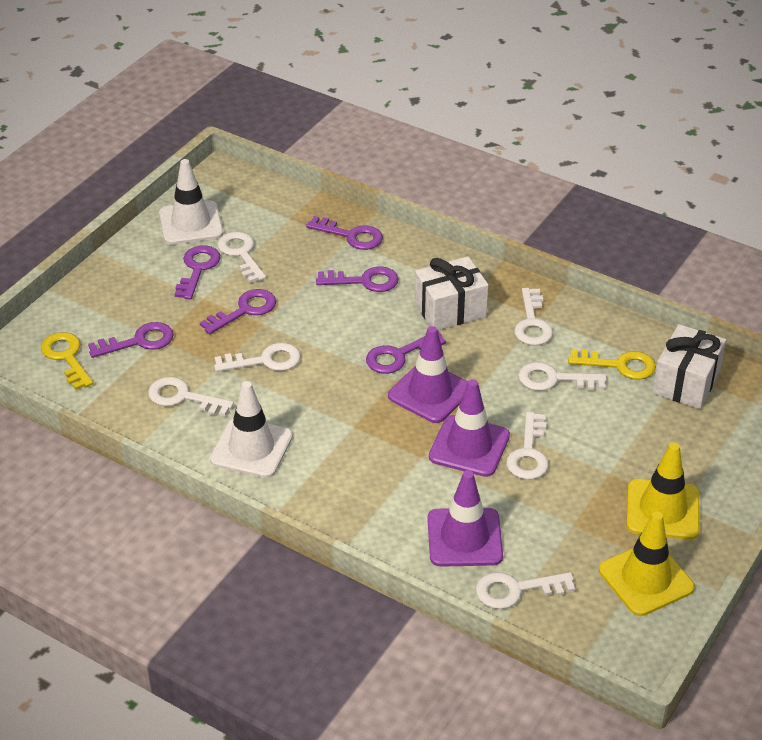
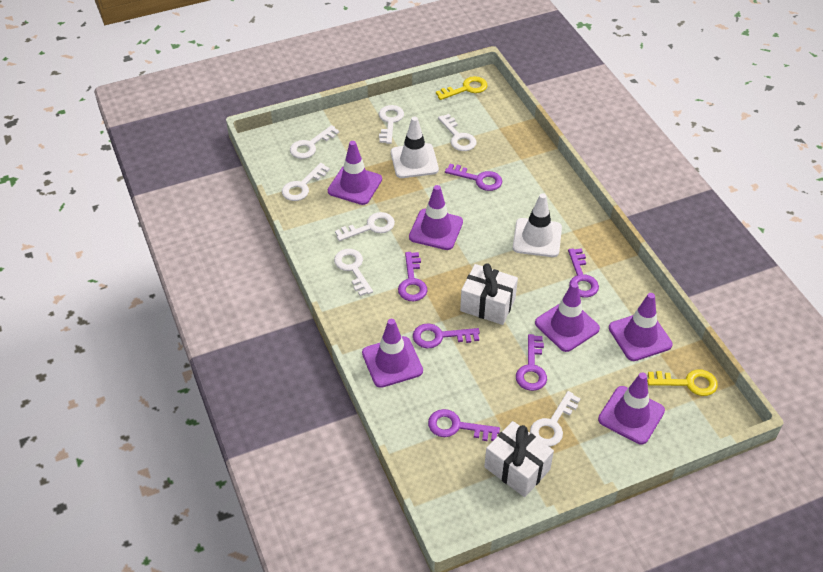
purple traffic cone: 3 -> 6
yellow traffic cone: 2 -> 0

